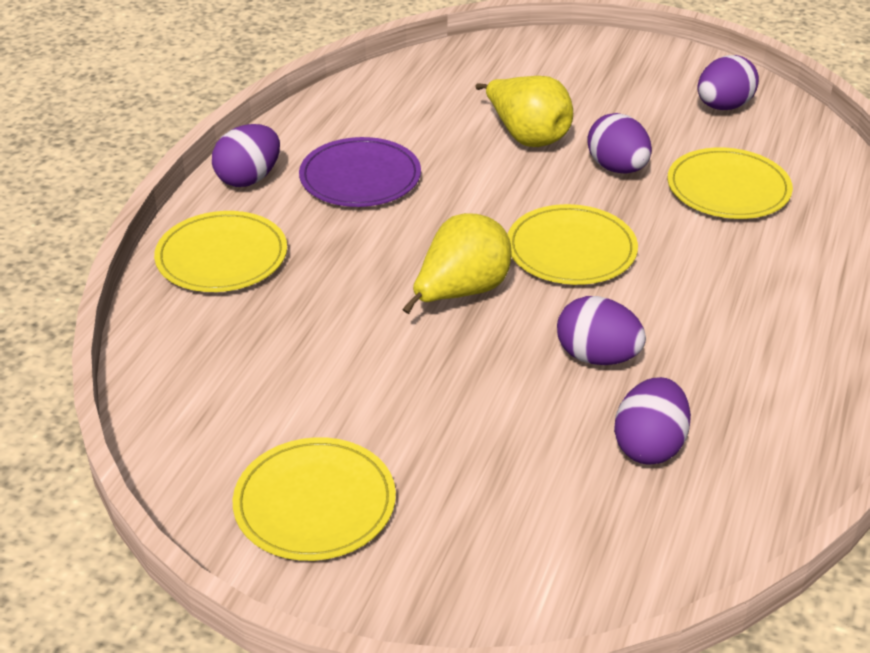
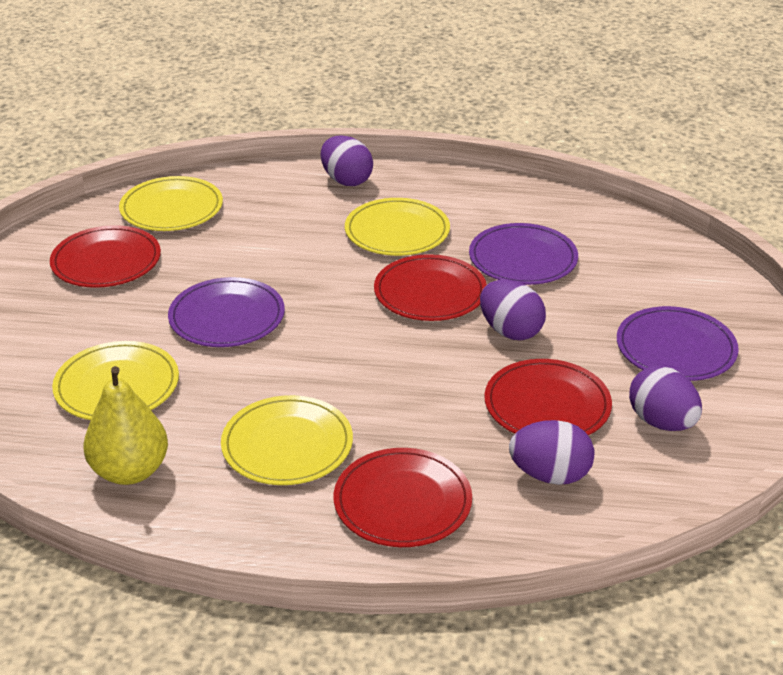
purple egg: 5 -> 4
purple plate: 1 -> 3
red plate: 0 -> 4
yellow pear: 2 -> 1

